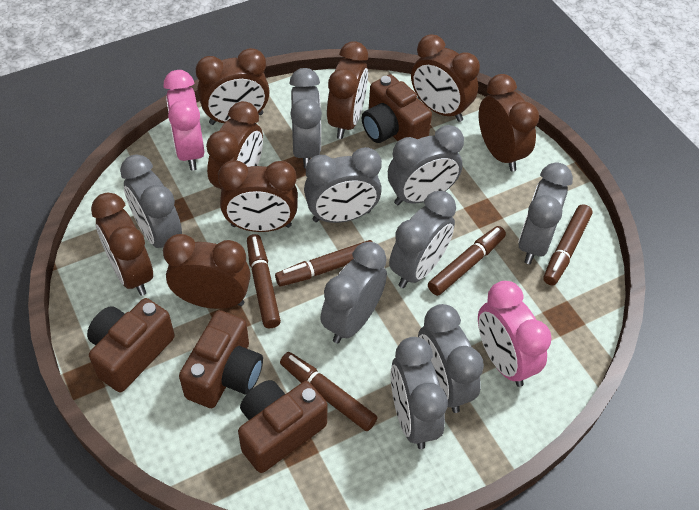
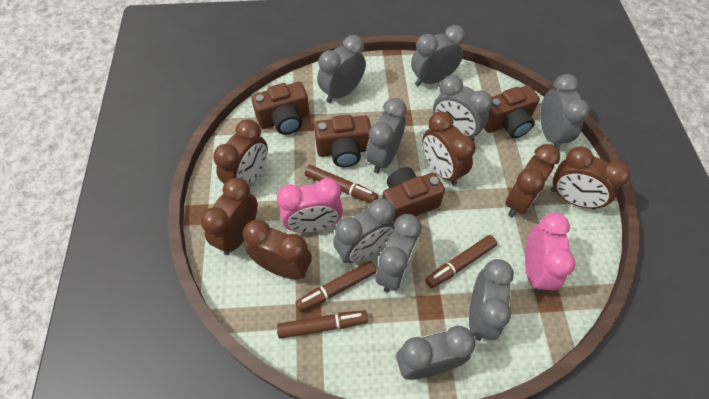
brown clock: 8 -> 6
brown marker: 5 -> 4

